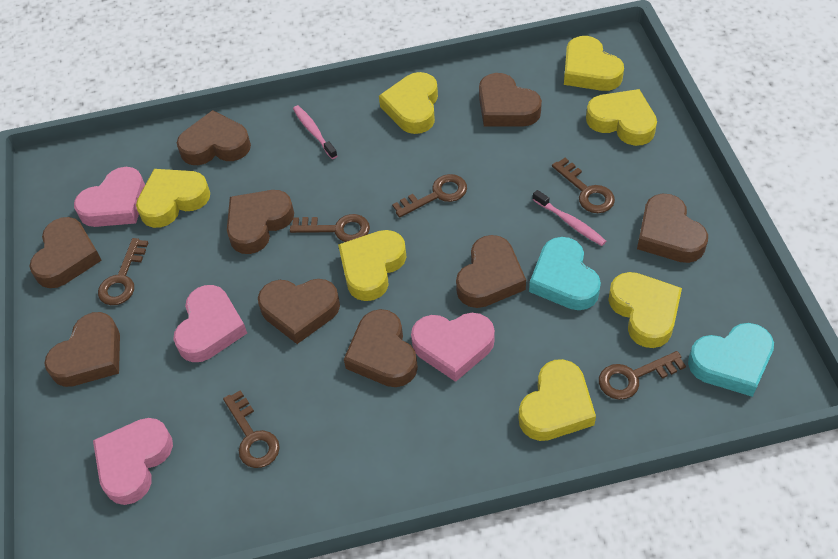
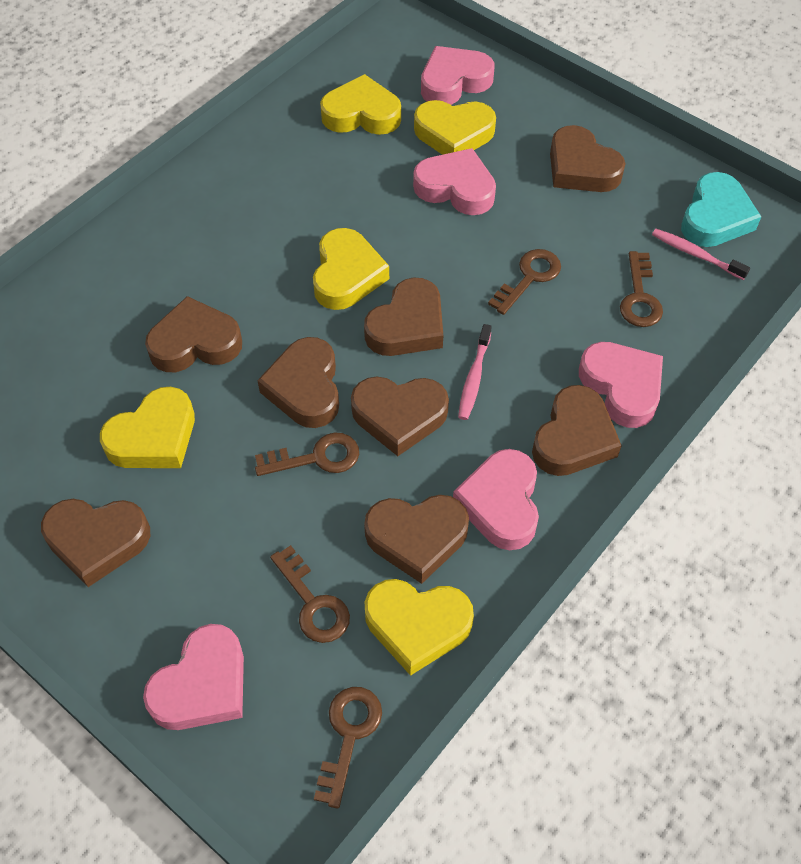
brown heart: 9 -> 8
brown key: 6 -> 5
pink heart: 4 -> 5
turquoise heart: 2 -> 1
yellow heart: 7 -> 5

